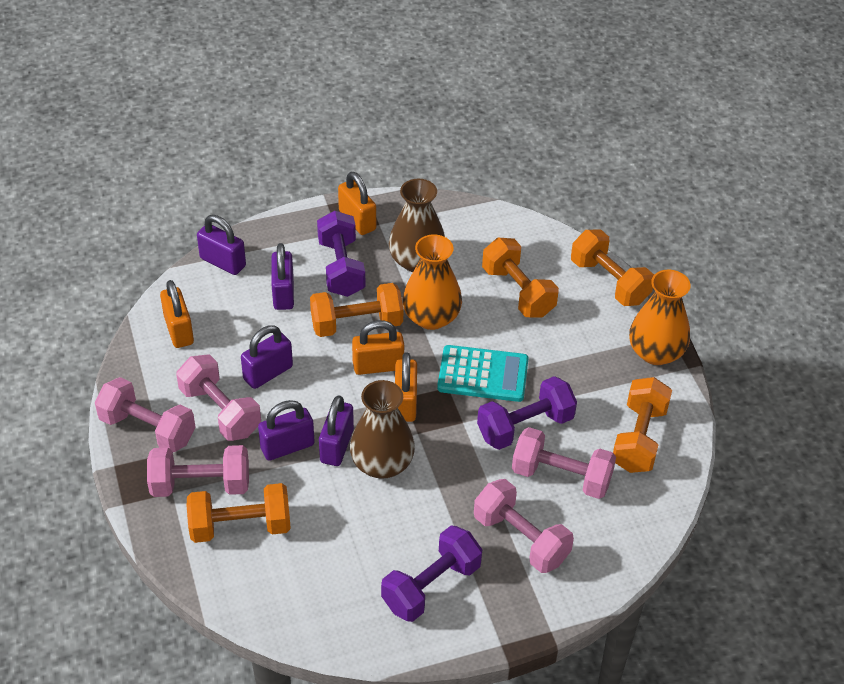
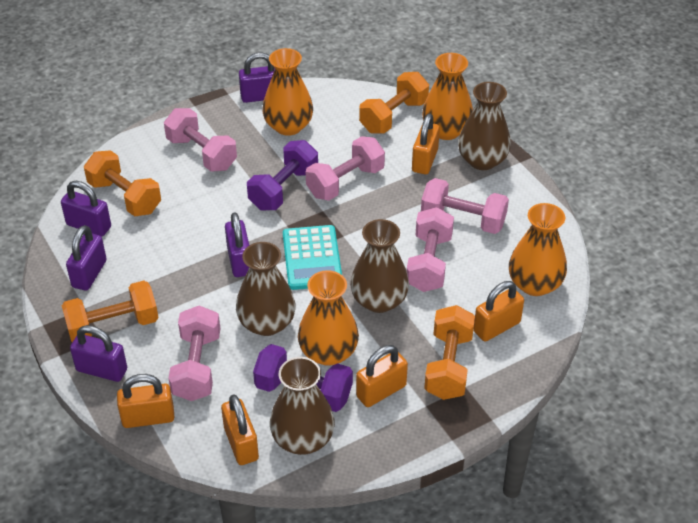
brown vase: 2 -> 4
orange dumbbell: 5 -> 4
orange padlock: 4 -> 5
orange vase: 2 -> 4
purple dumbbell: 3 -> 2

